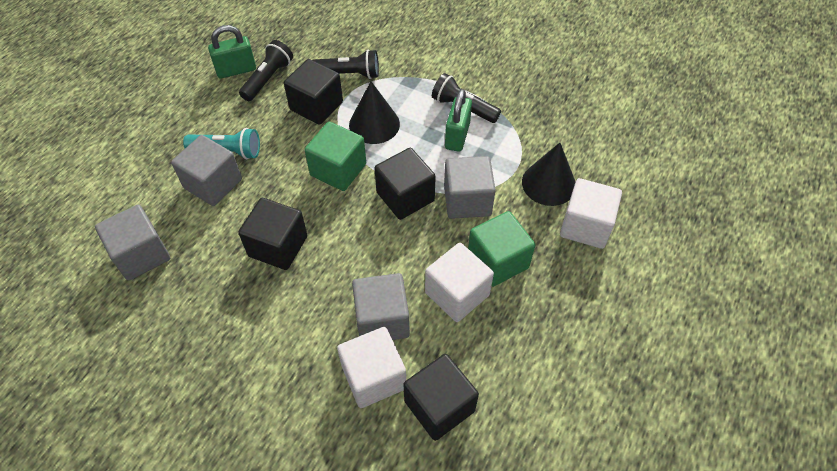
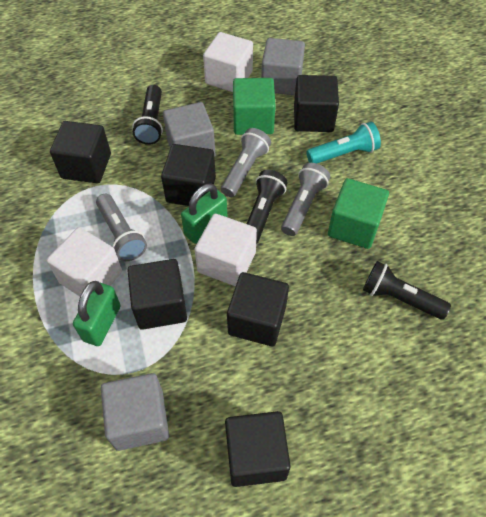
black cone: 2 -> 0
black cube: 4 -> 6
grey cube: 4 -> 3
grey flashlight: 0 -> 3

